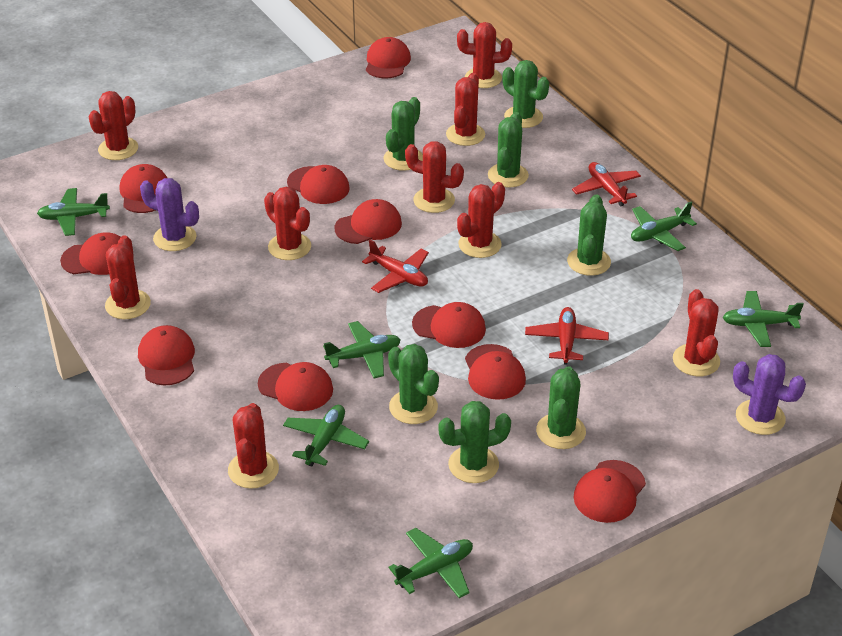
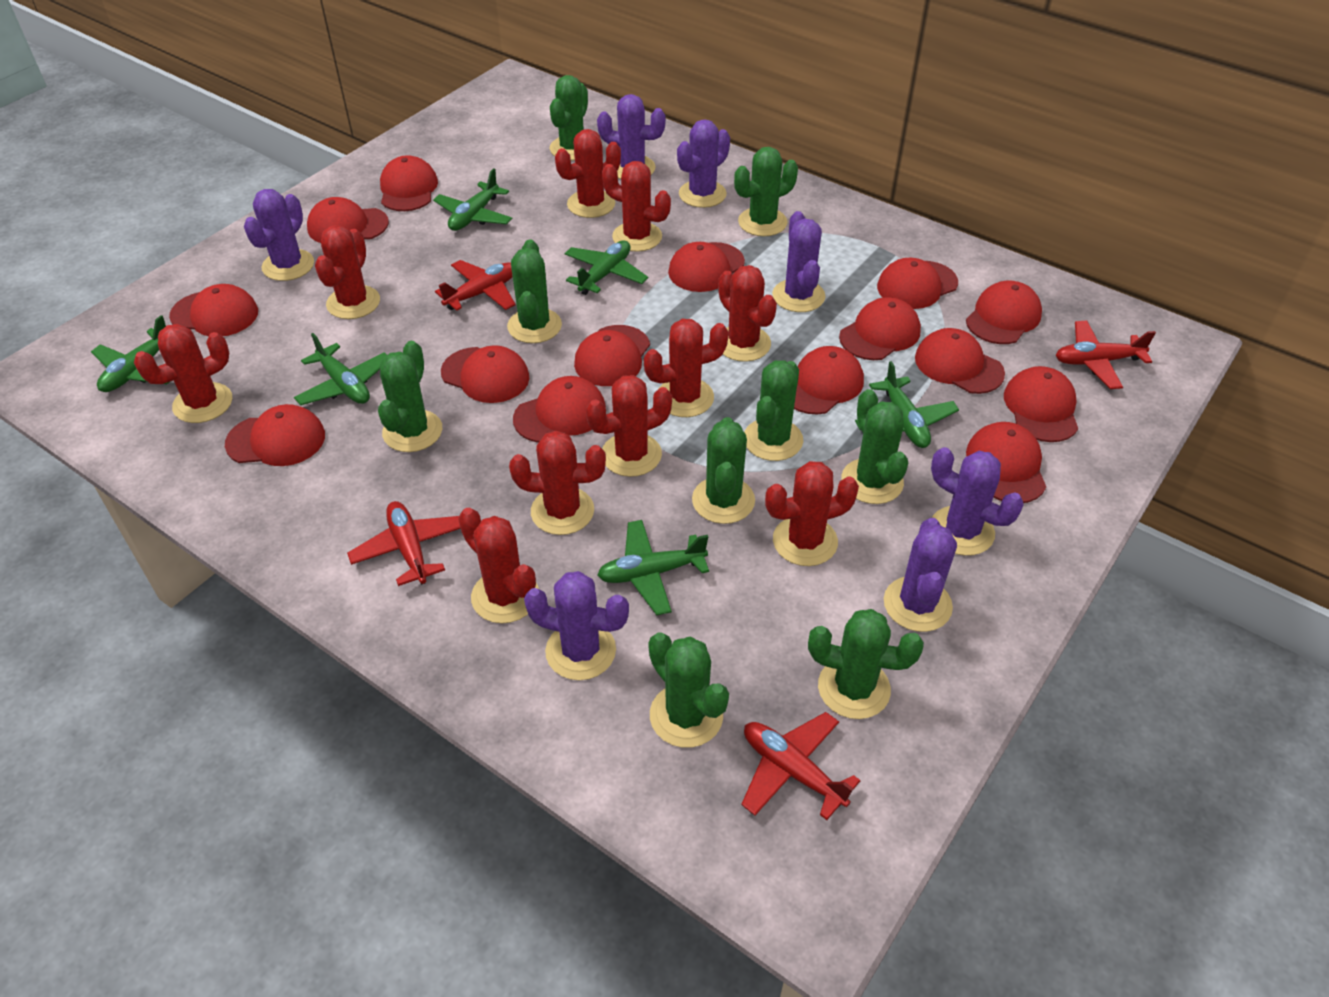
green cactus: 7 -> 9
purple cactus: 2 -> 7
red cactus: 9 -> 10
red cap: 10 -> 15
red plane: 3 -> 4

